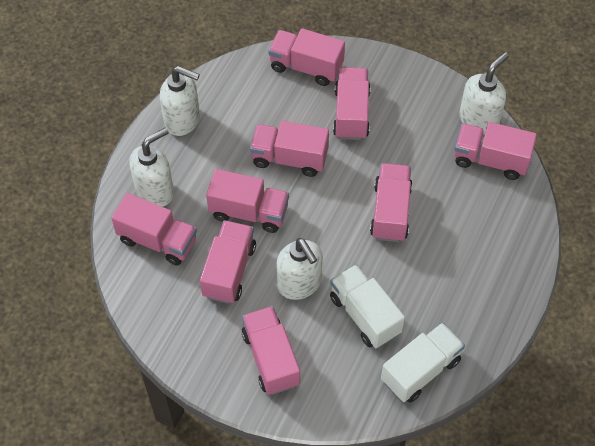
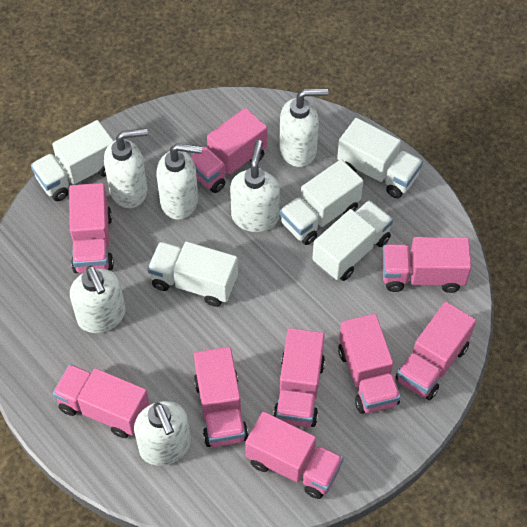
white soap dispenser: 4 -> 6
white truck: 2 -> 5

